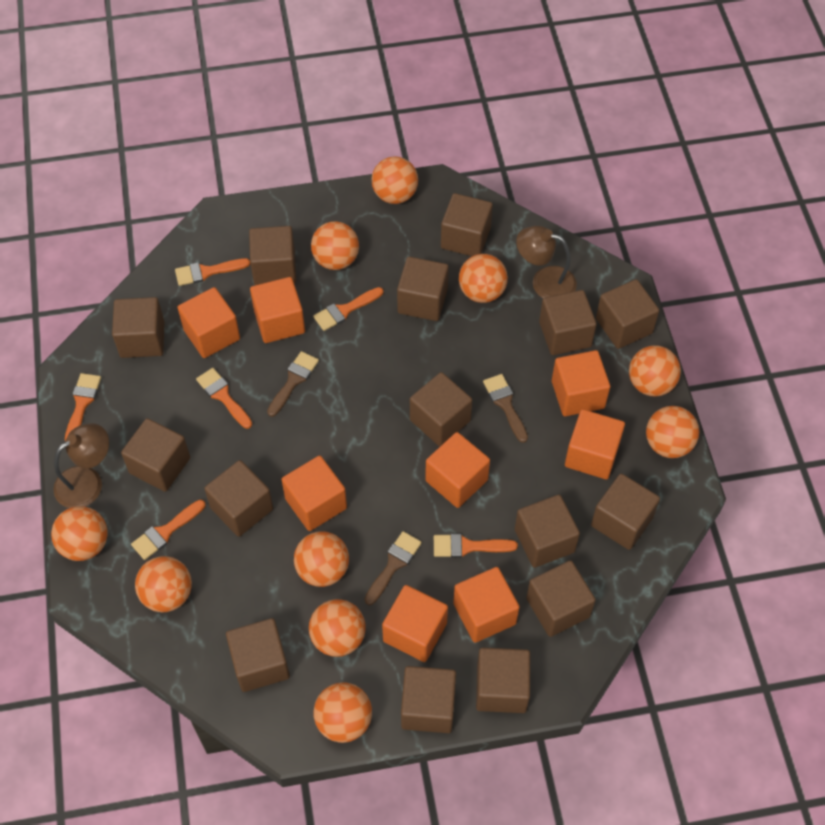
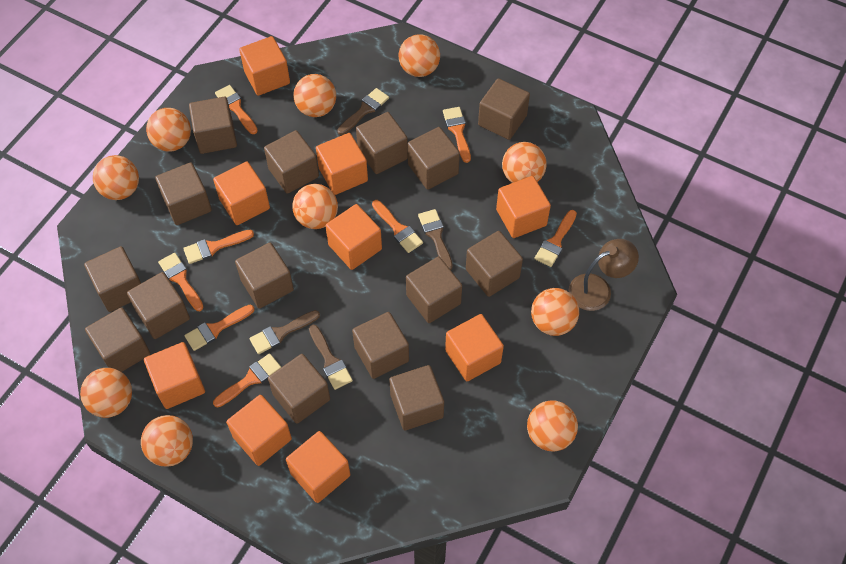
brown brush: 3 -> 4
brown lamp: 2 -> 1
orange brush: 6 -> 8
orange cube: 8 -> 9

